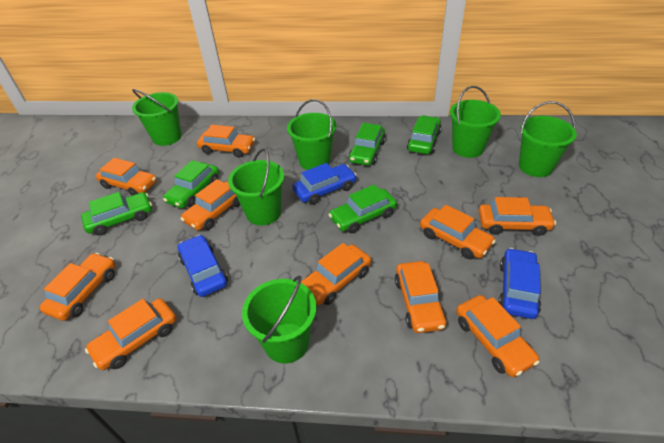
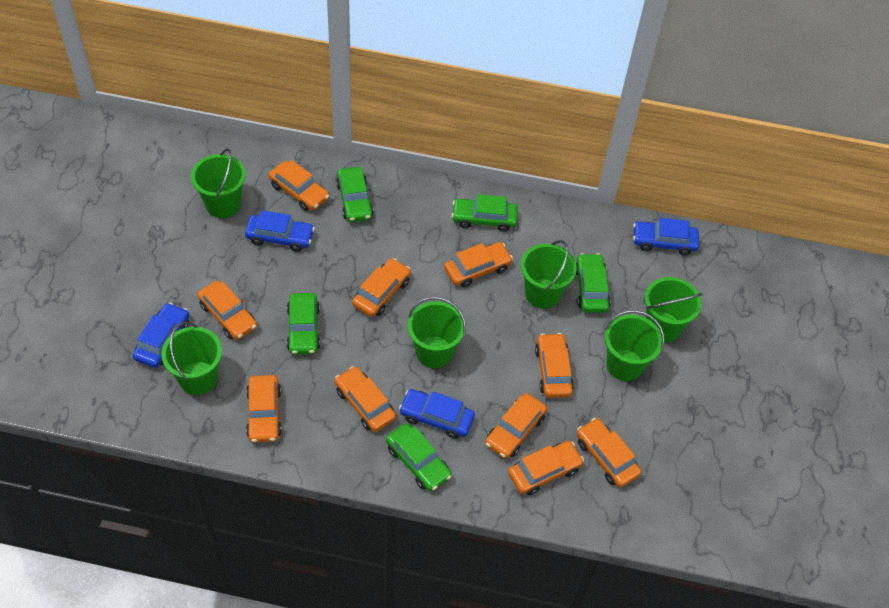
blue car: 3 -> 4

